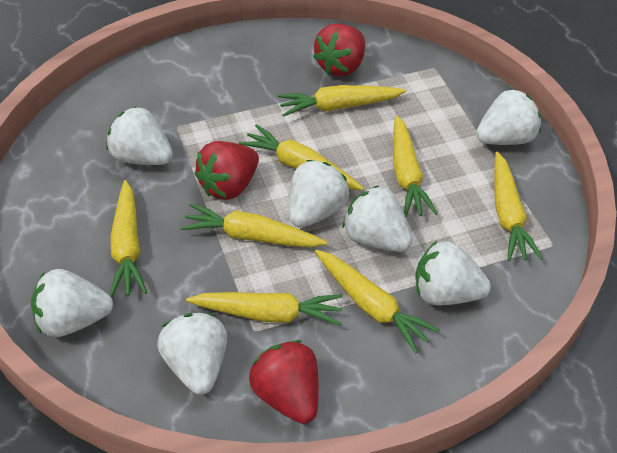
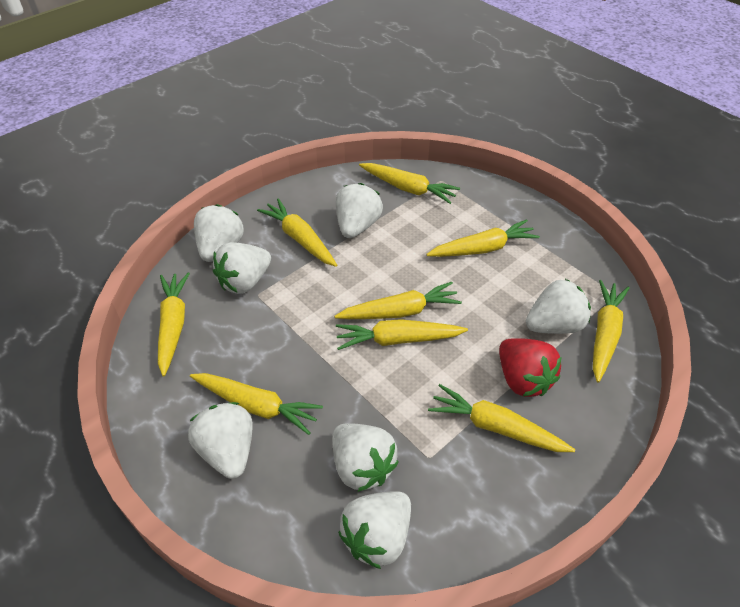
red strawberry: 3 -> 1
yellow carrot: 8 -> 9

